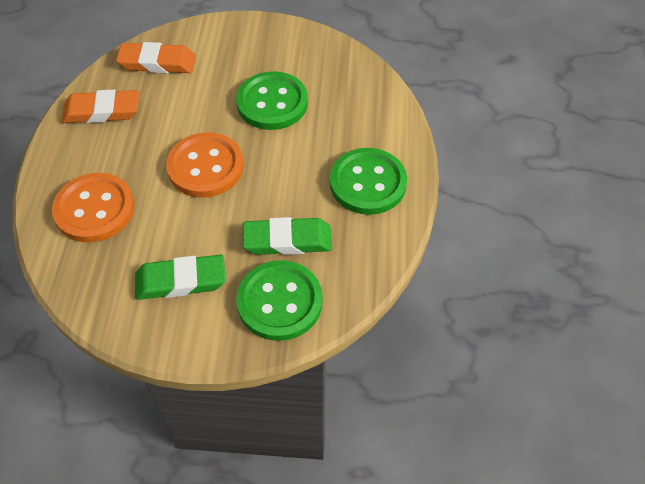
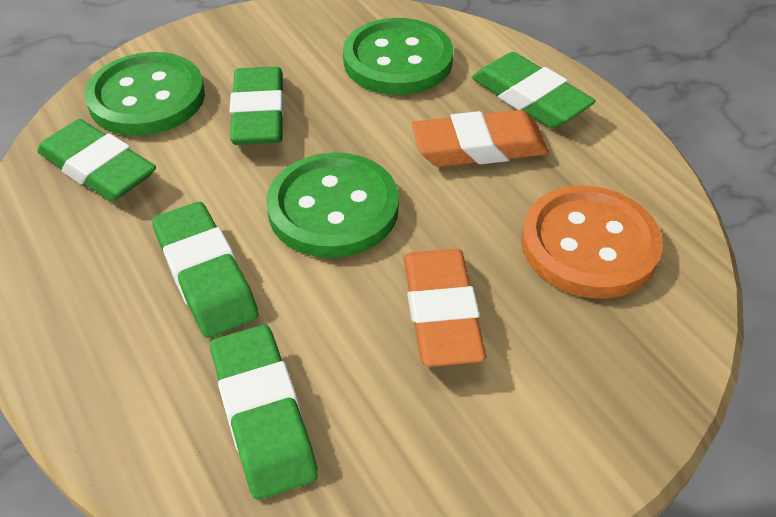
green eraser: 2 -> 5
orange button: 2 -> 1

